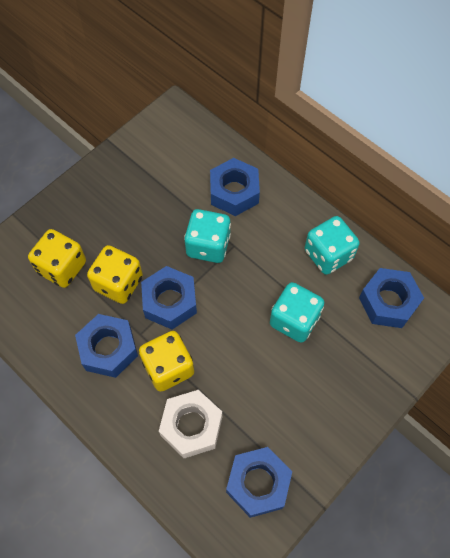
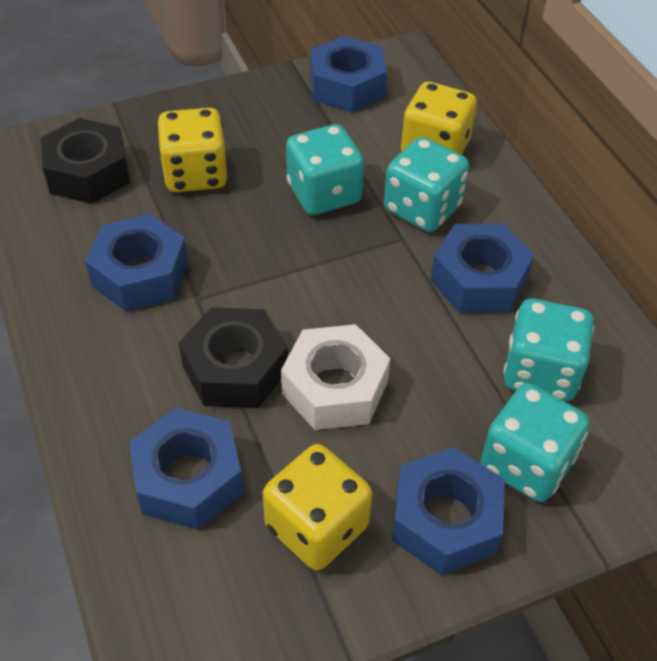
black nut: 0 -> 2
turquoise dice: 3 -> 4

